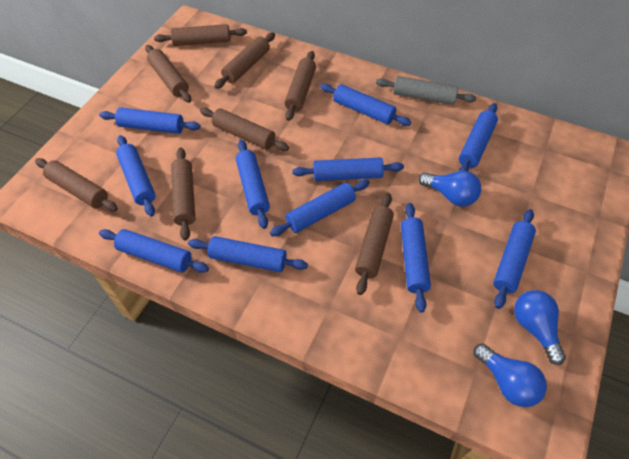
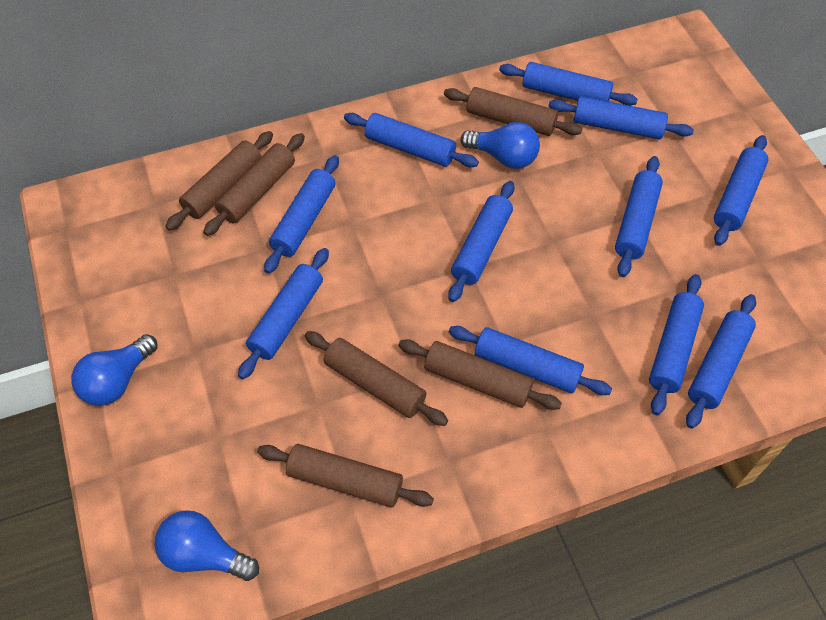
brown rolling pin: 8 -> 6
grey rolling pin: 1 -> 0

